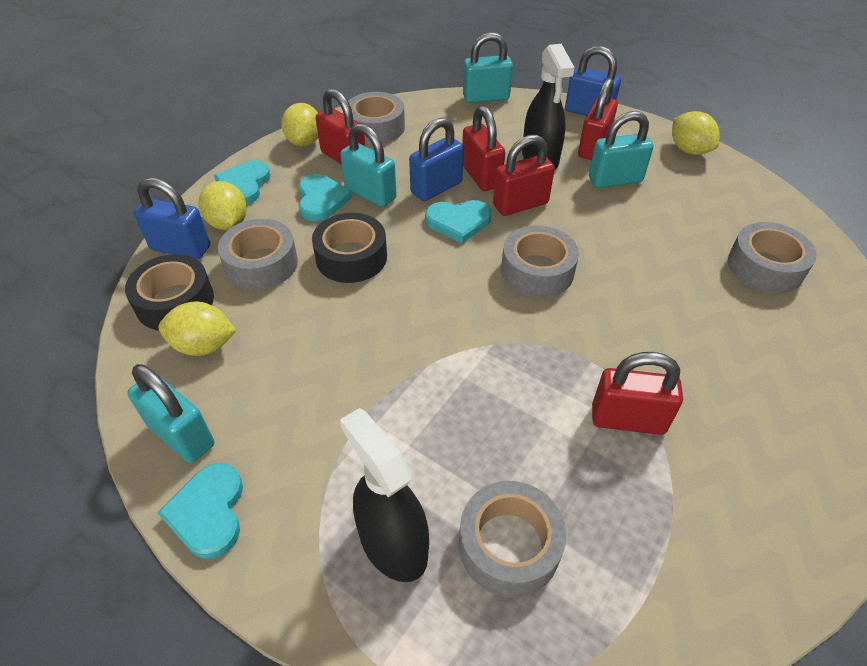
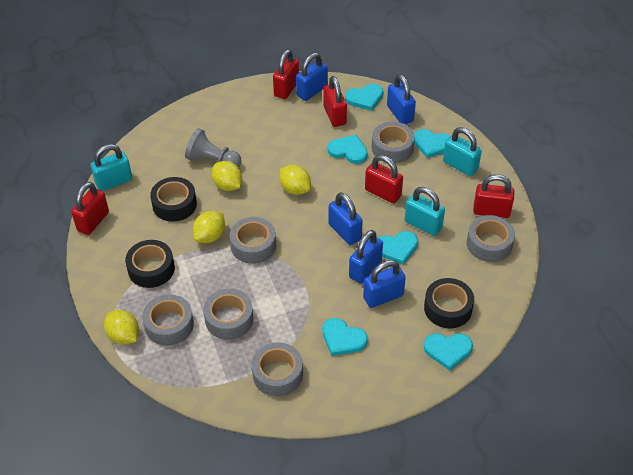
black spray bottle: 2 -> 0
black tape: 2 -> 3
blue padlock: 3 -> 5
grey pawn: 0 -> 1
grey tape: 5 -> 6
turquoise heart: 4 -> 6
turquoise padlock: 4 -> 3

